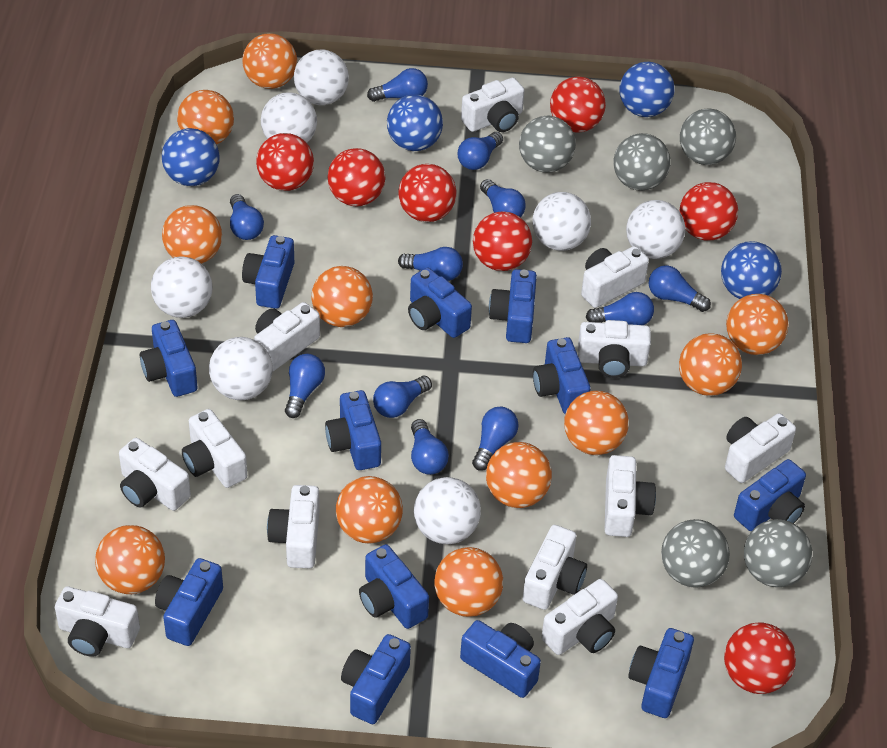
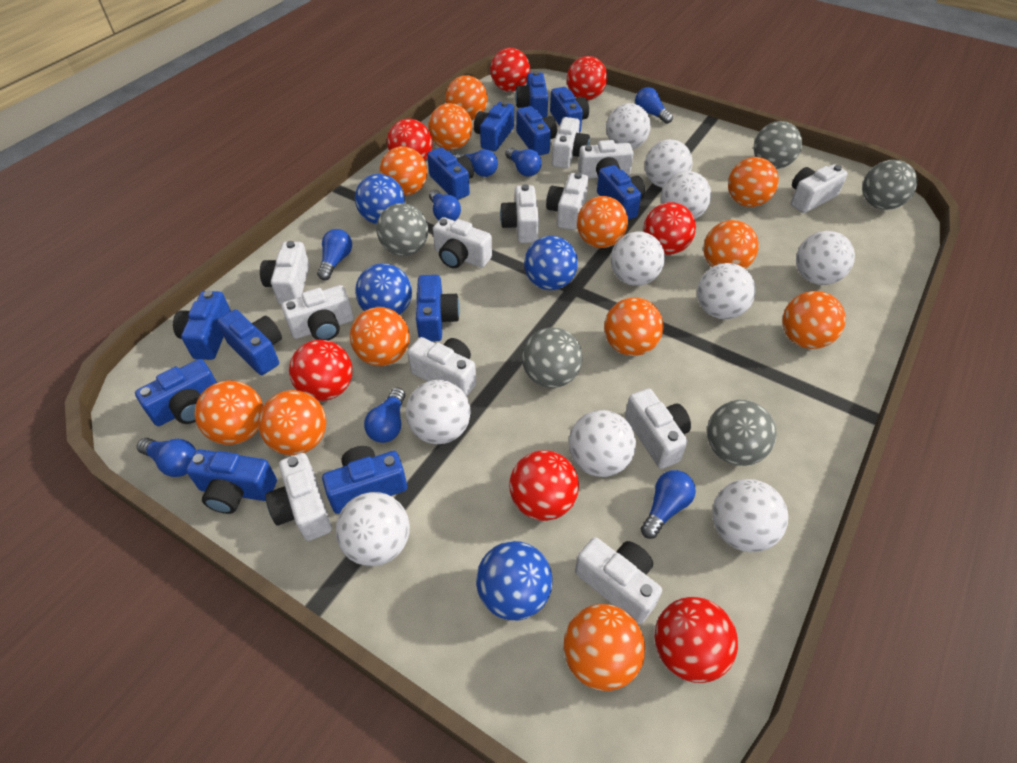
blue light bulb: 11 -> 8
orange ball: 11 -> 12
white ball: 7 -> 10

